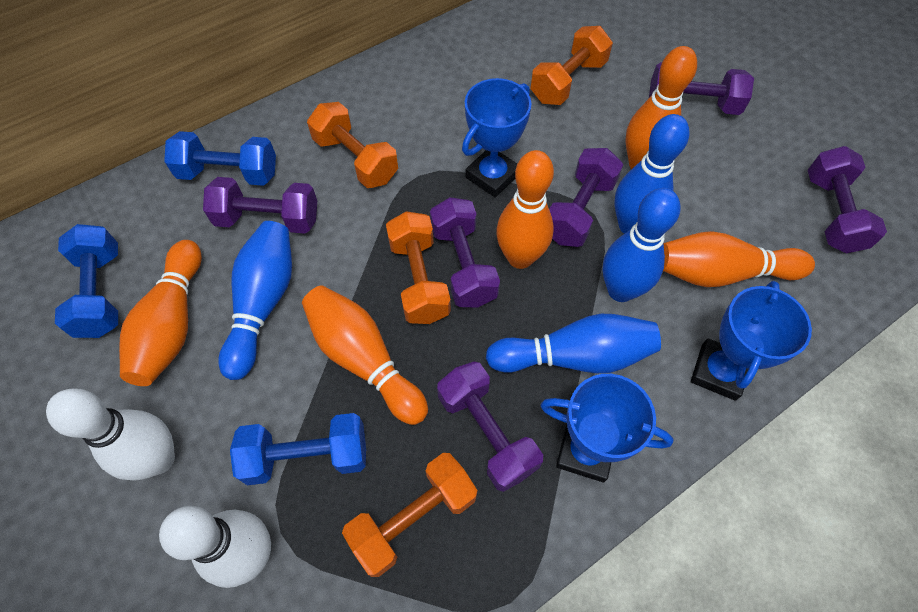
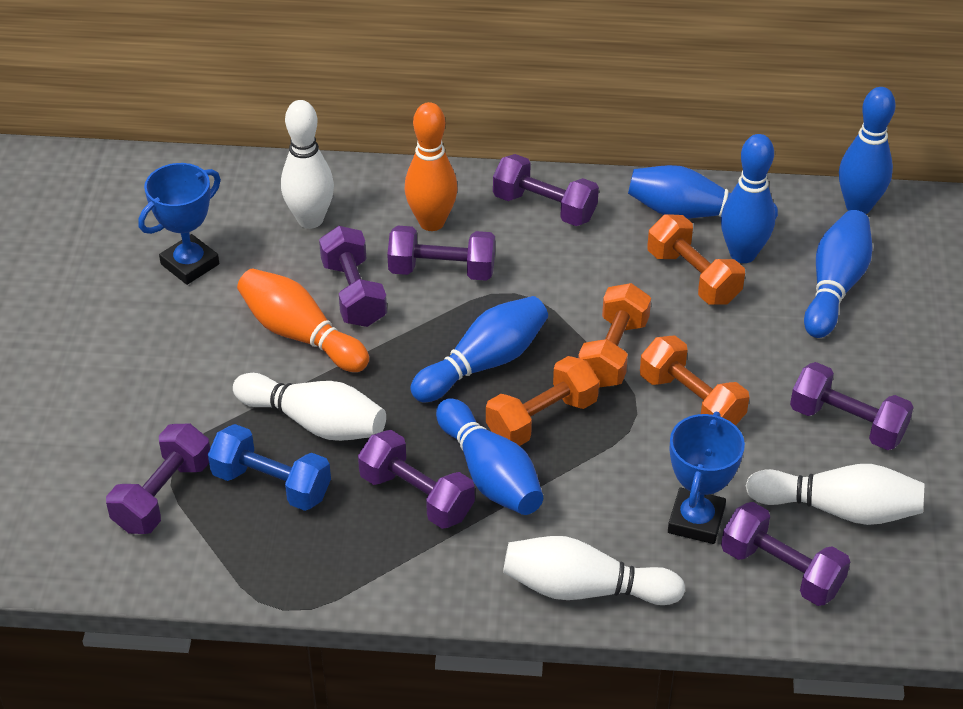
blue bowling pin: 4 -> 6
blue dumbbell: 3 -> 1
blue trophy: 3 -> 2
orange bowling pin: 5 -> 2
purple dumbbell: 6 -> 7
white bowling pin: 2 -> 4

